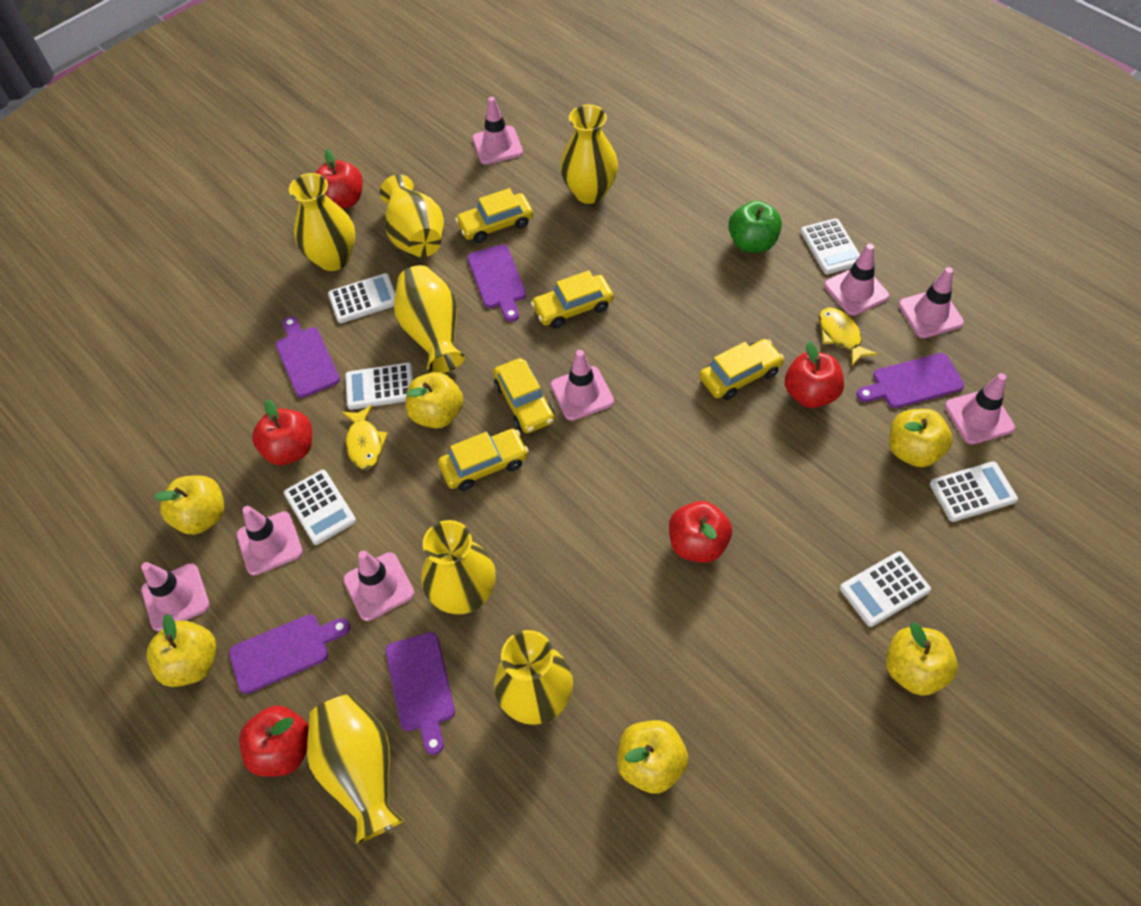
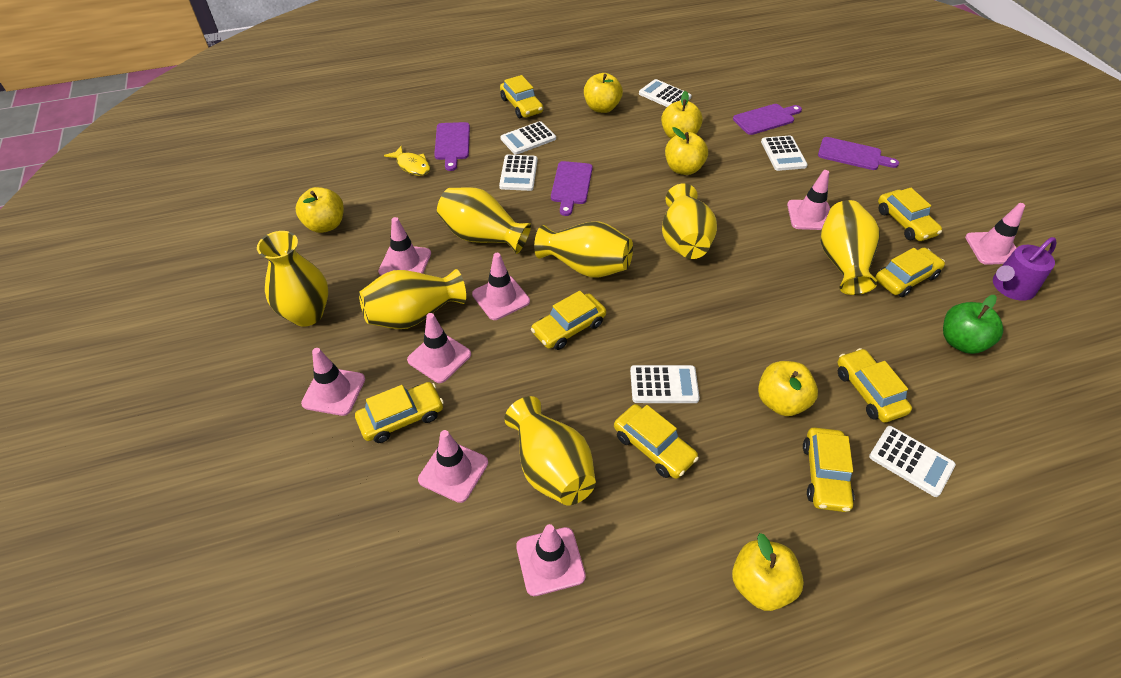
purple cutting board: 5 -> 4
purple watering can: 0 -> 1
red apple: 5 -> 0
yellow car: 5 -> 8
yellow fish: 2 -> 1

